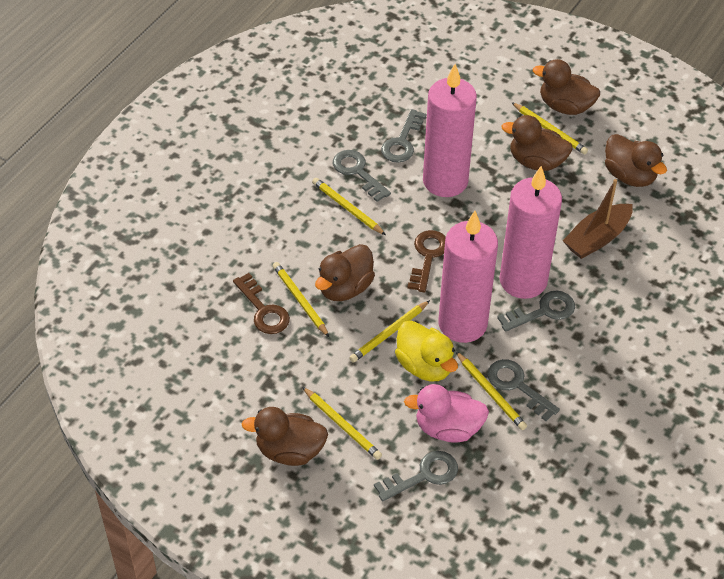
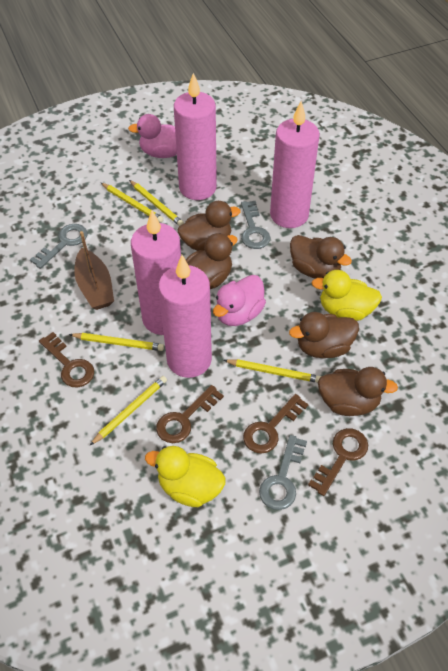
brown key: 2 -> 4
grey key: 5 -> 3
pink candle: 3 -> 4
pink duck: 1 -> 2
yellow duck: 1 -> 2
yellow pencil: 6 -> 5

